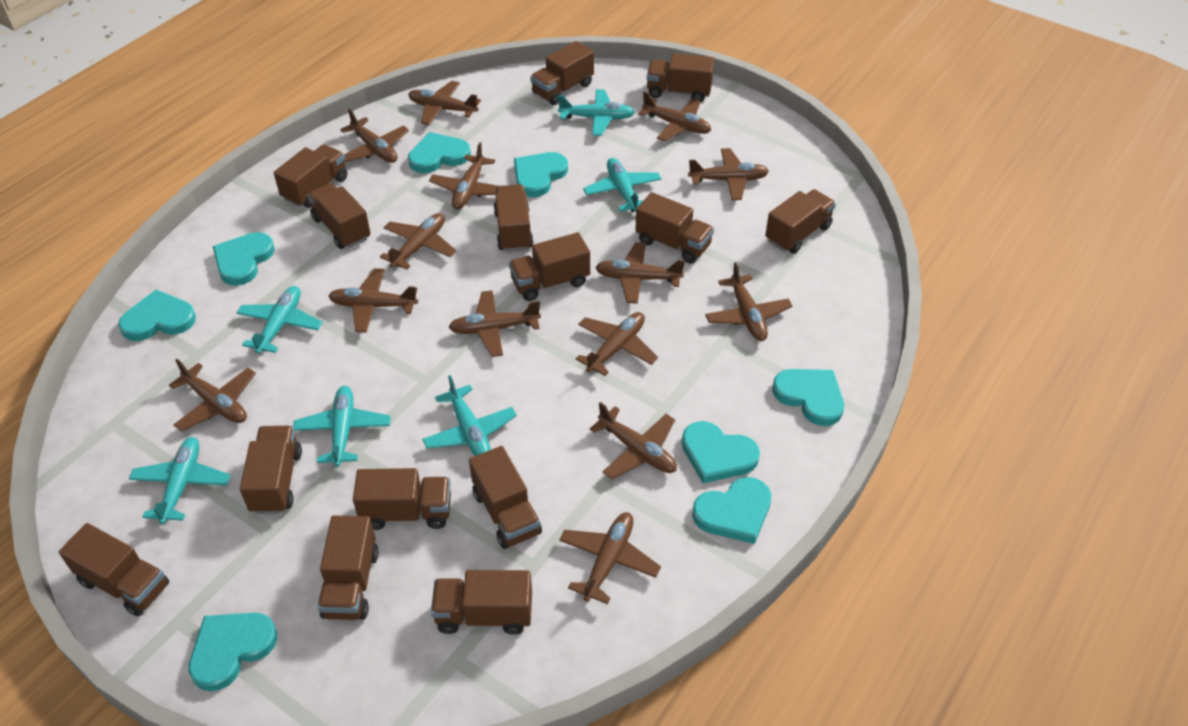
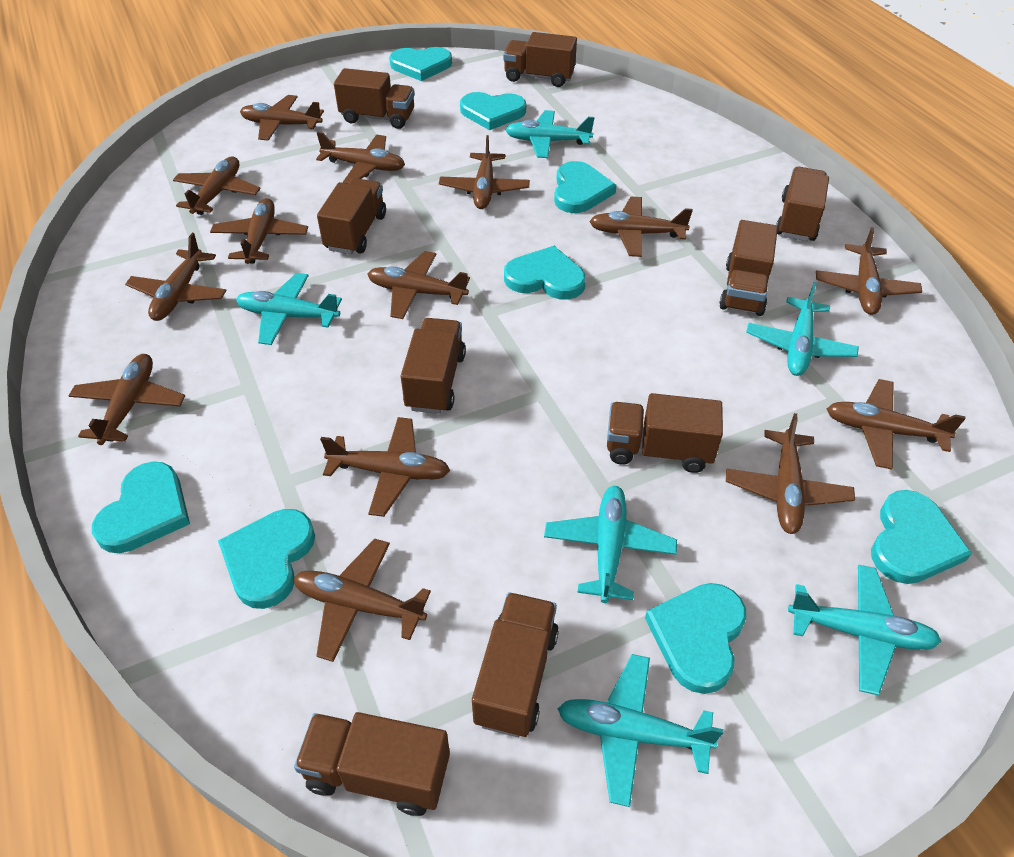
brown truck: 14 -> 9

